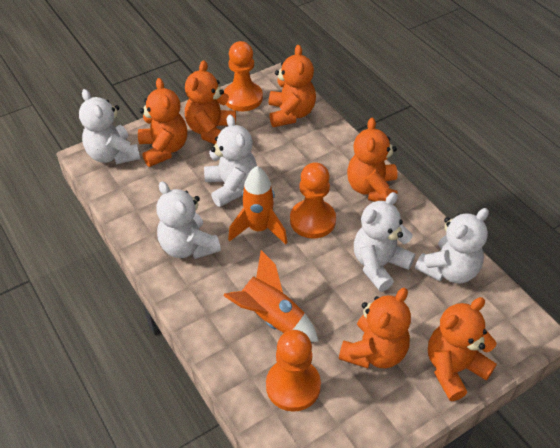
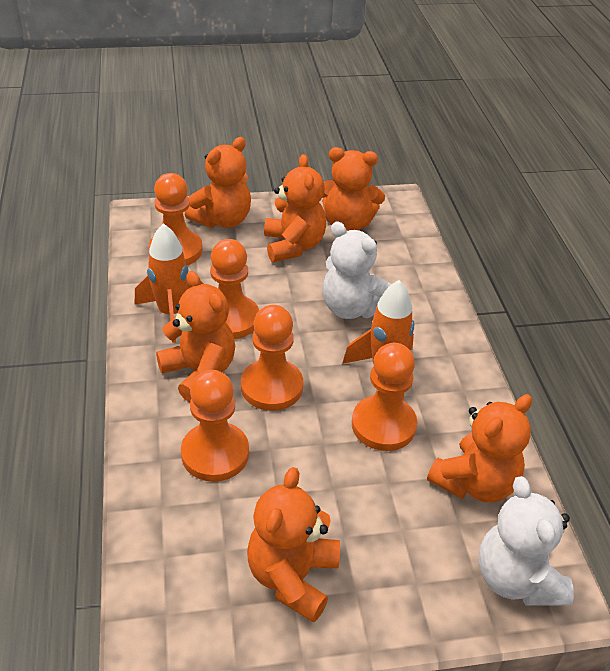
orange pawn: 3 -> 5
white teddy bear: 5 -> 2

